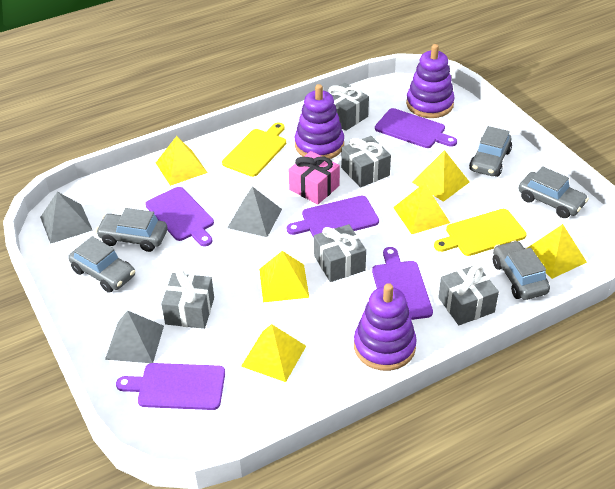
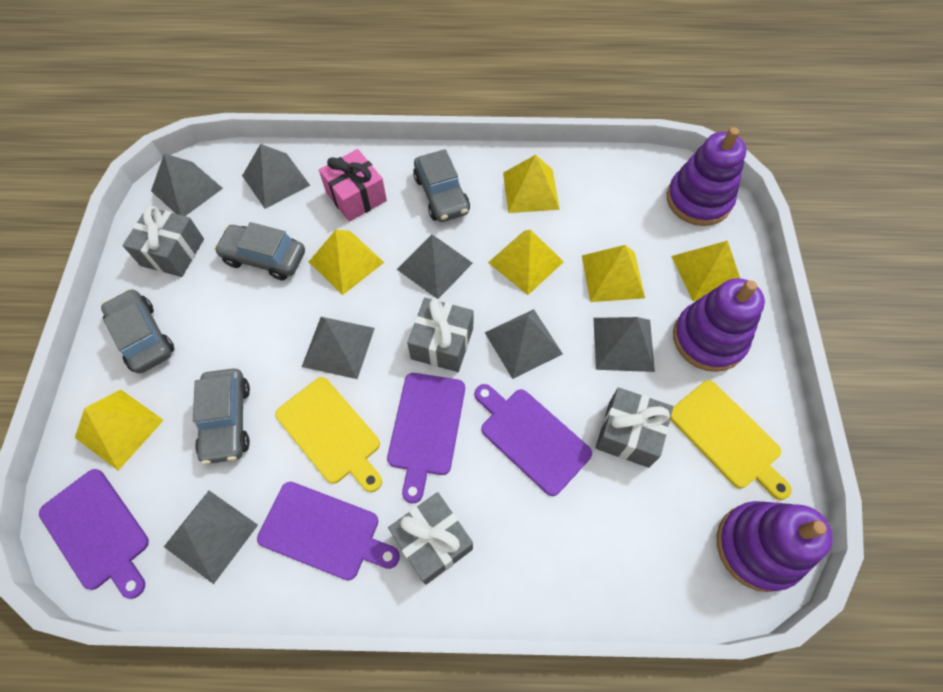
grey car: 5 -> 4
grey gift: 5 -> 4
grey pyramid: 3 -> 7
purple cutting board: 5 -> 4

